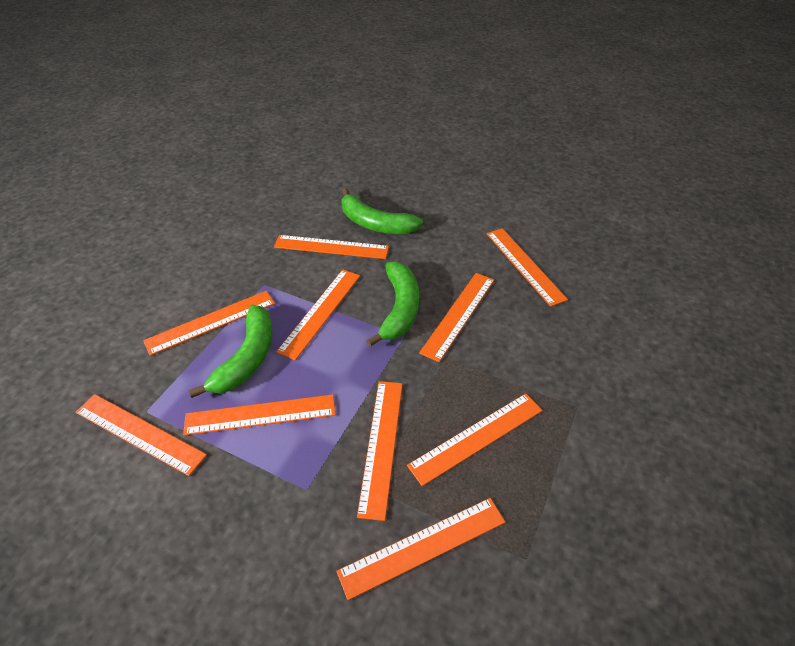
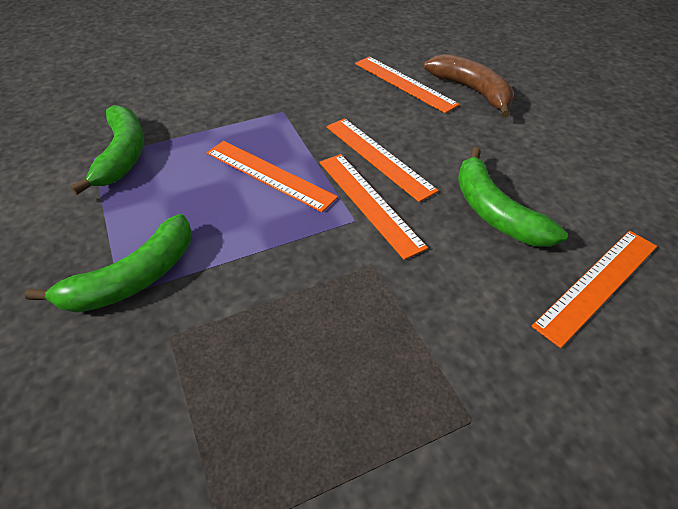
brown banana: 0 -> 1
orange ruler: 10 -> 5

